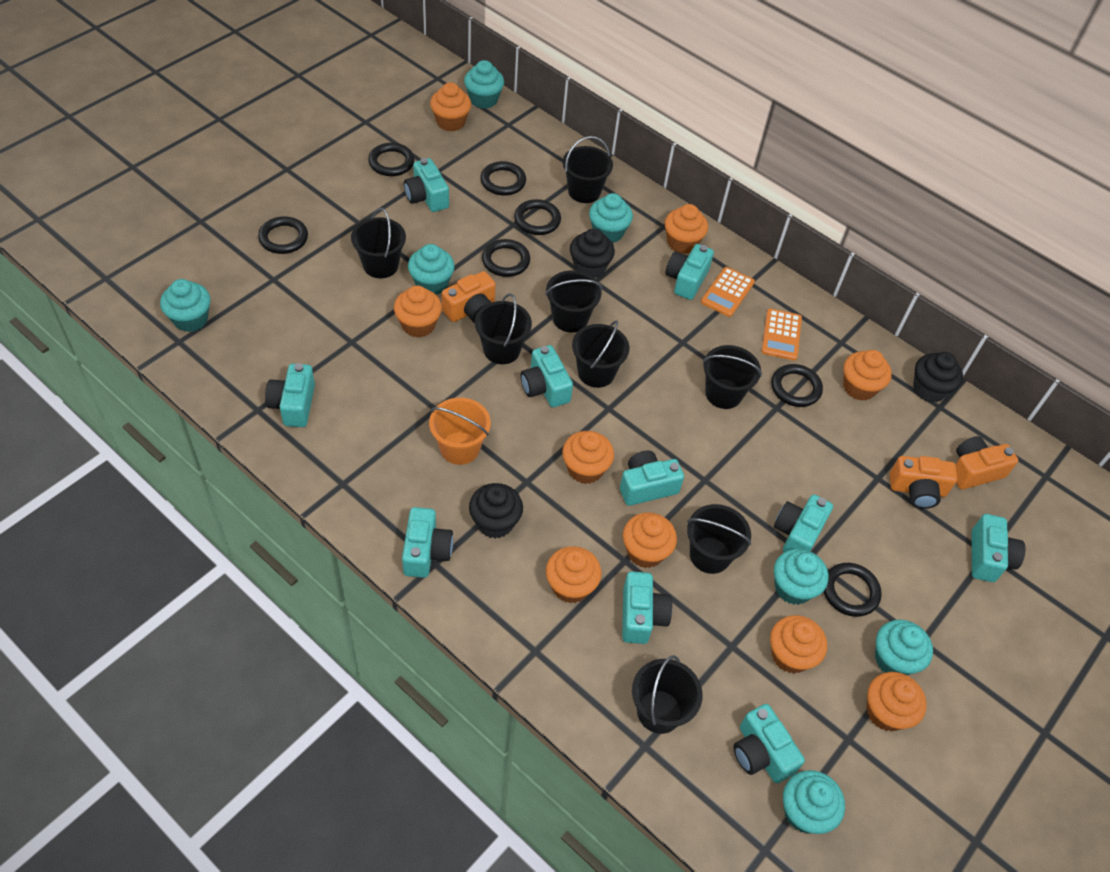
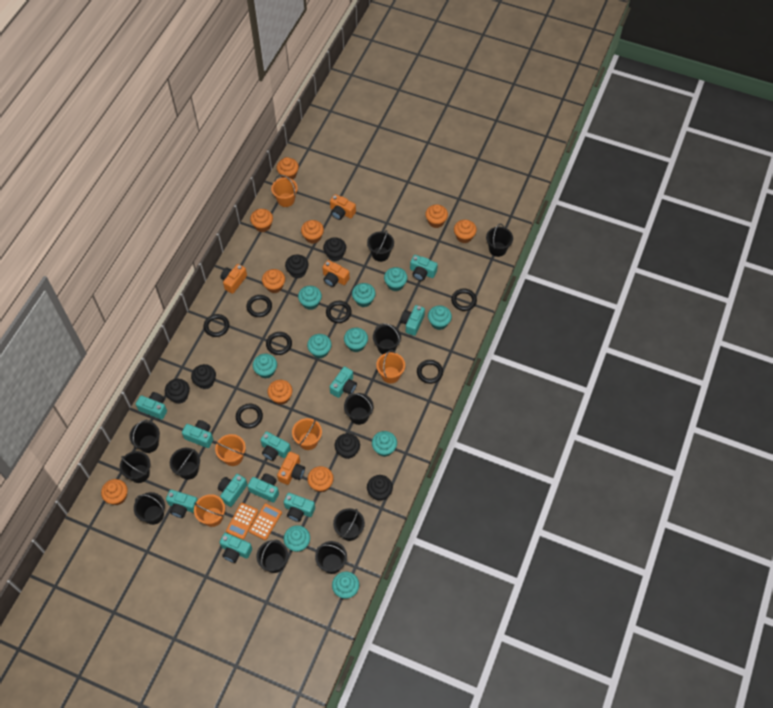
black bucket: 8 -> 11
black cupcake: 3 -> 6
orange bucket: 1 -> 5
orange camera: 3 -> 4
turquoise camera: 10 -> 11
turquoise cupcake: 7 -> 10

